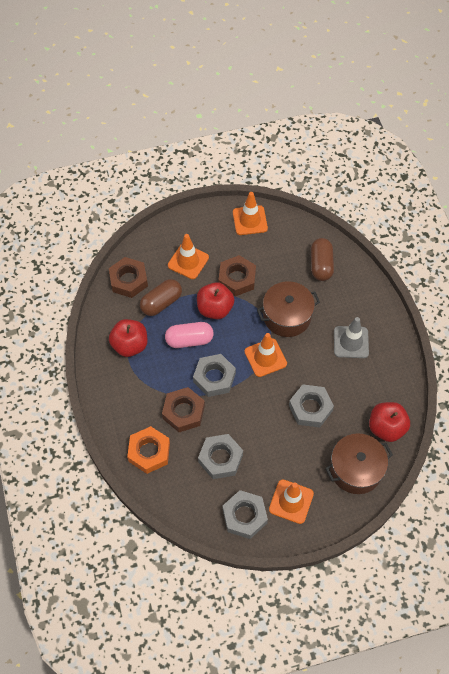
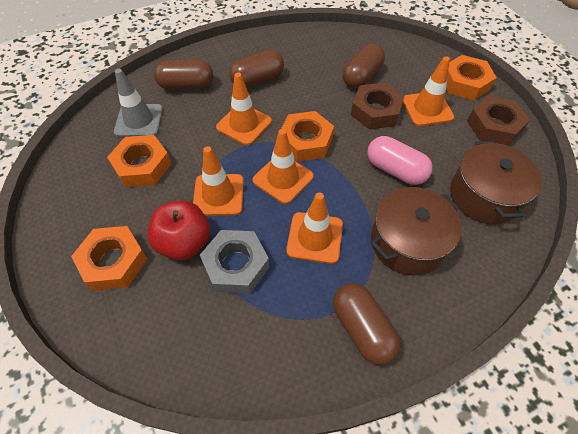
brown capsule: 2 -> 4
brown nut: 3 -> 2
grey nut: 4 -> 1
orange nut: 1 -> 4
orange traffic cone: 4 -> 5
red apple: 3 -> 1

